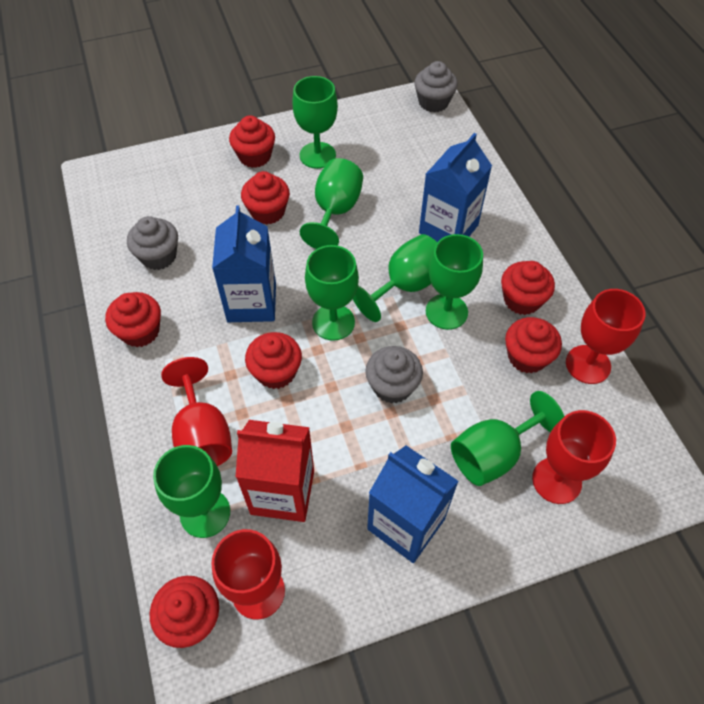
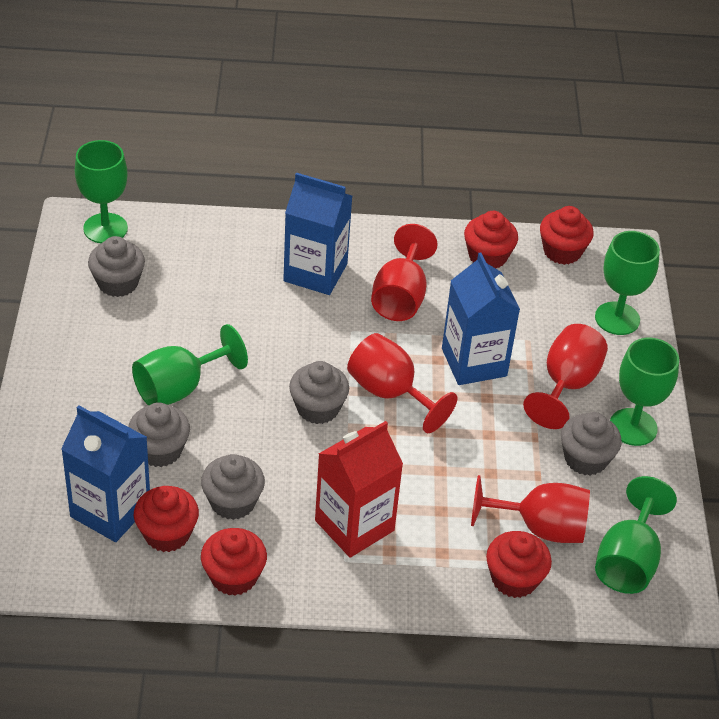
green goblet: 7 -> 5
grey cupcake: 3 -> 5
red cupcake: 7 -> 5

